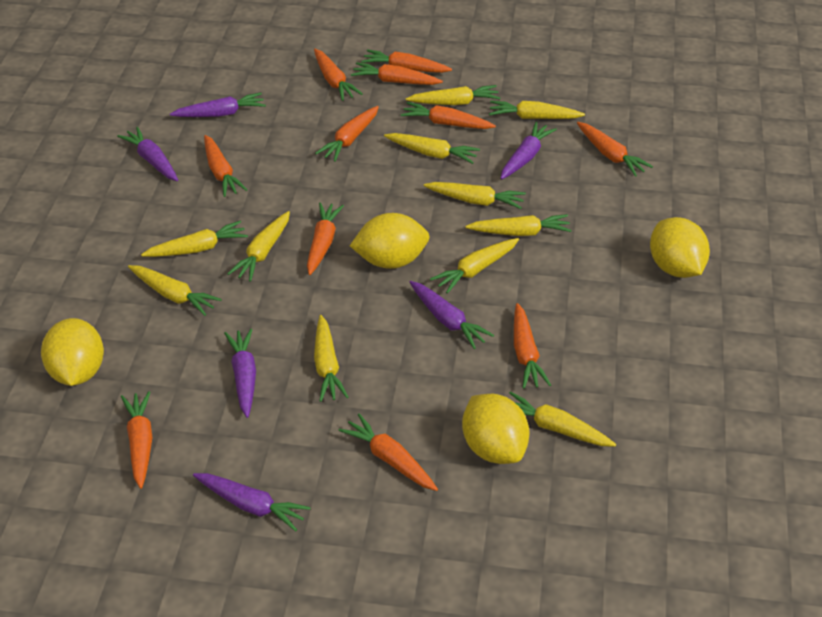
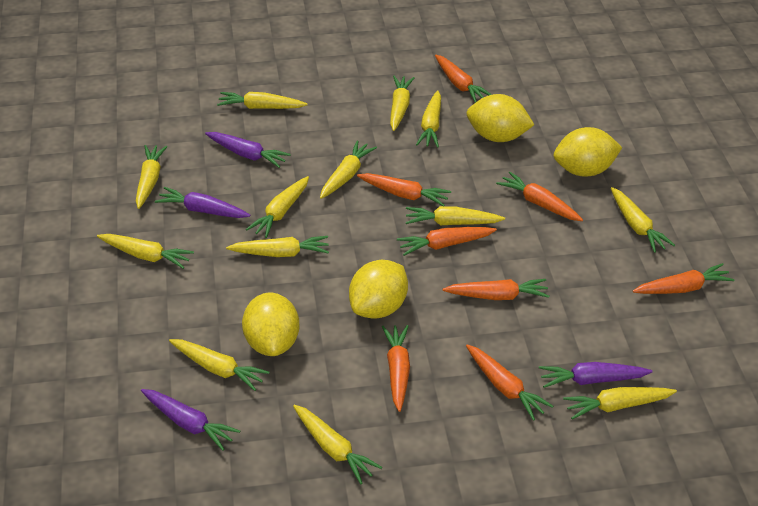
orange carrot: 11 -> 8
purple carrot: 6 -> 4
yellow carrot: 11 -> 13

